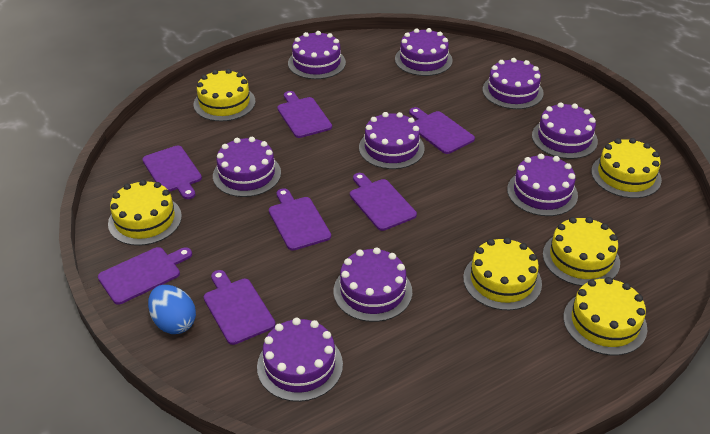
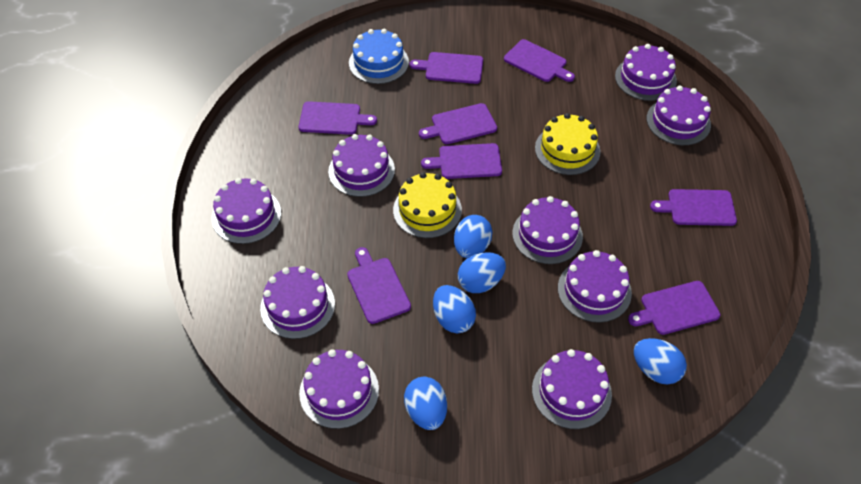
blue cake: 0 -> 1
blue egg: 1 -> 5
purple cutting board: 7 -> 8
yellow cake: 6 -> 2

